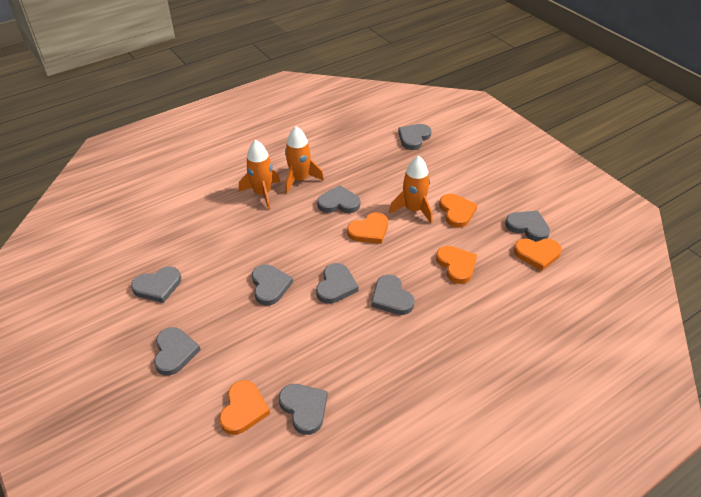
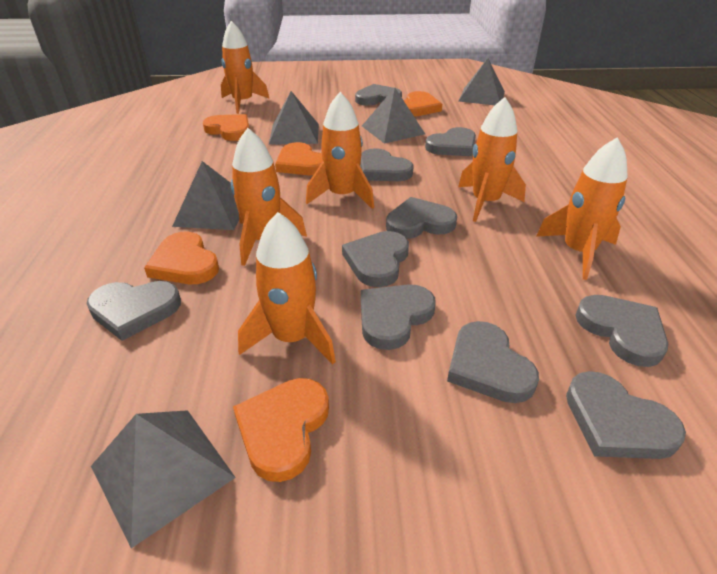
grey heart: 9 -> 10
grey pyramid: 0 -> 5
orange rocket: 3 -> 6

